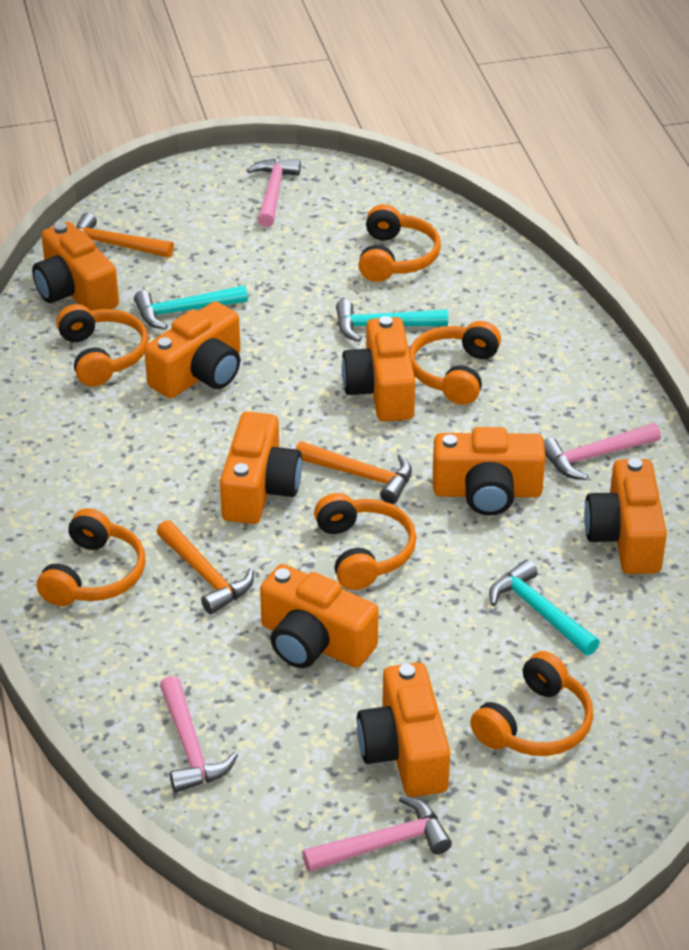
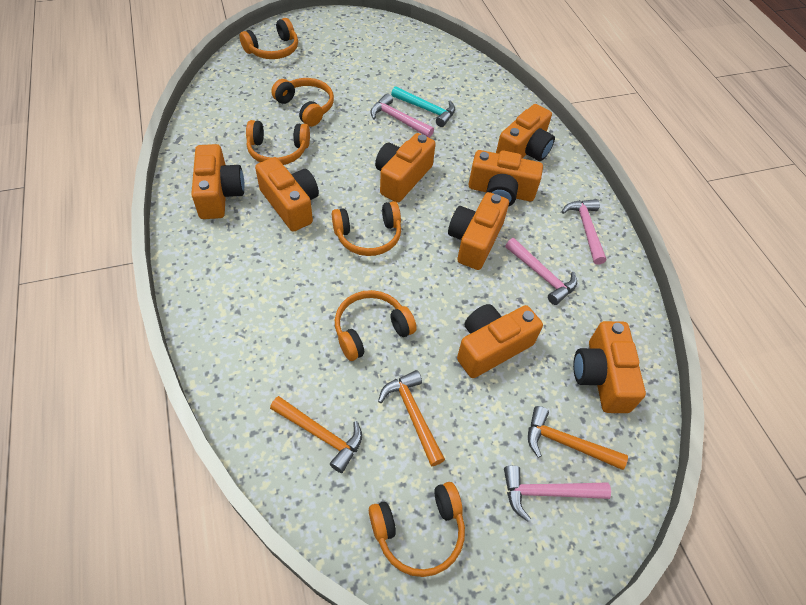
turquoise hammer: 3 -> 1

